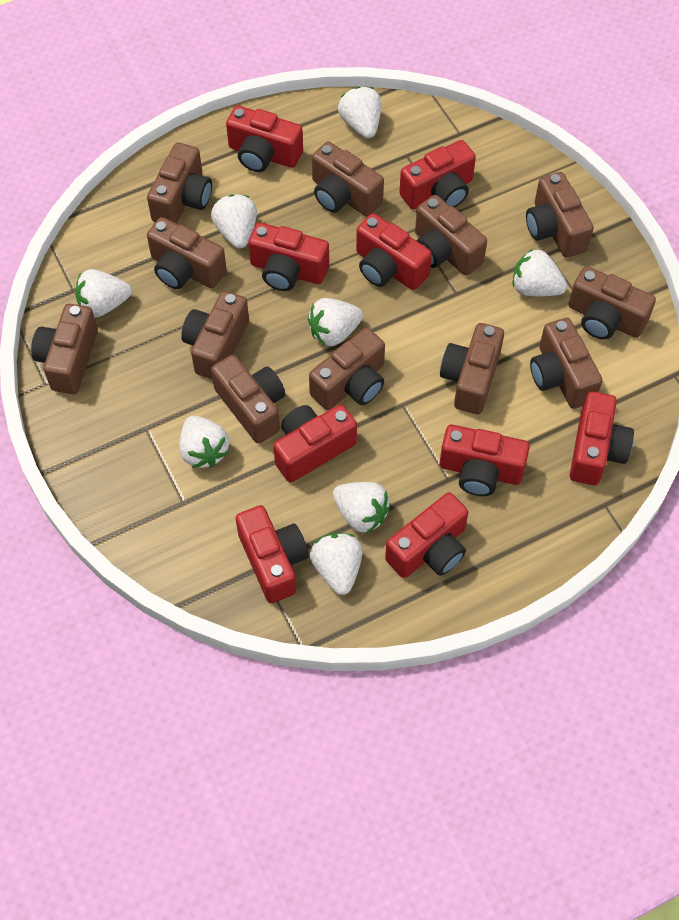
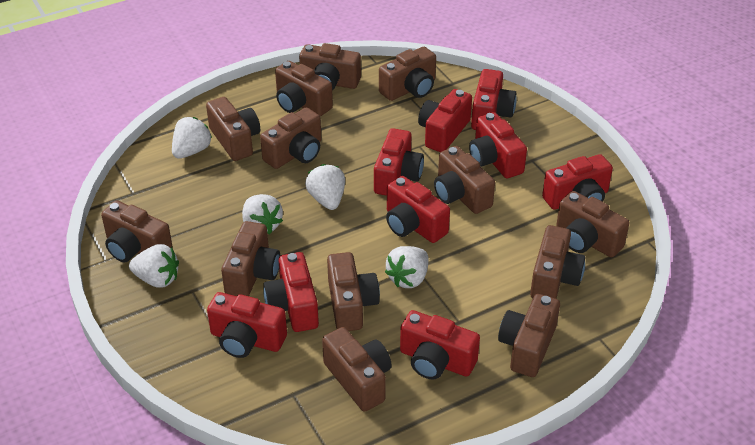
brown camera: 12 -> 13
white strawberry: 8 -> 5

